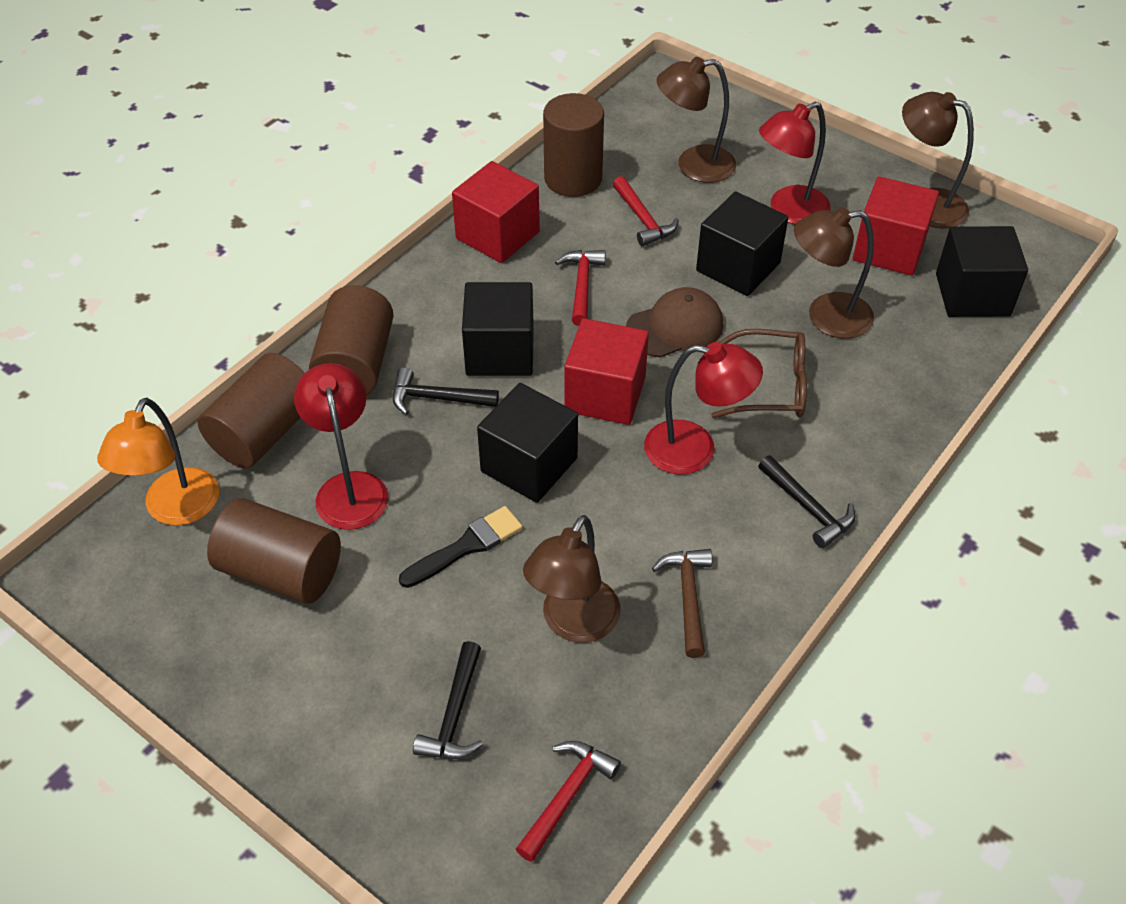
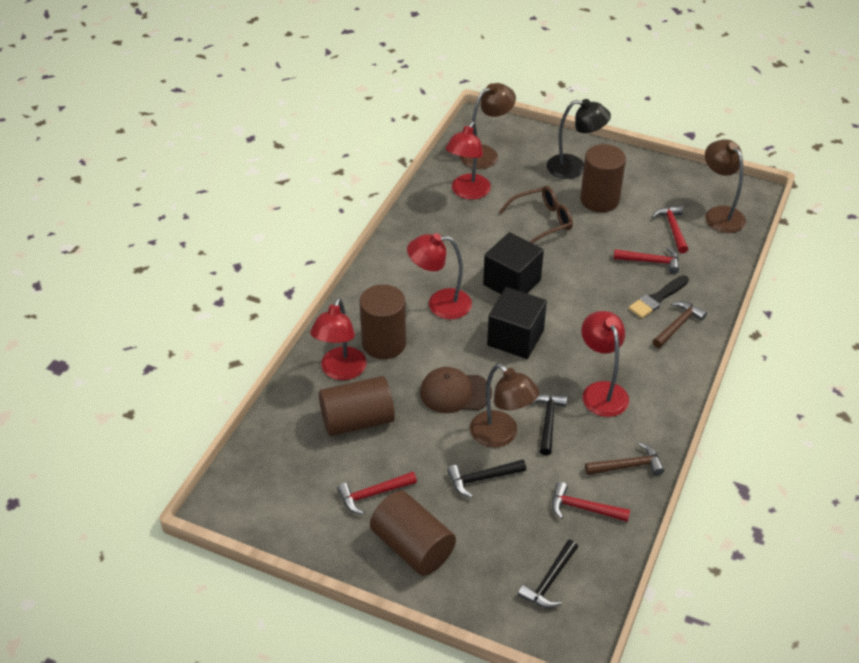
black cube: 4 -> 2
black lamp: 0 -> 1
brown hammer: 1 -> 2
brown lamp: 4 -> 3
orange lamp: 1 -> 0
red cube: 3 -> 0
red hammer: 3 -> 4
red lamp: 3 -> 4

